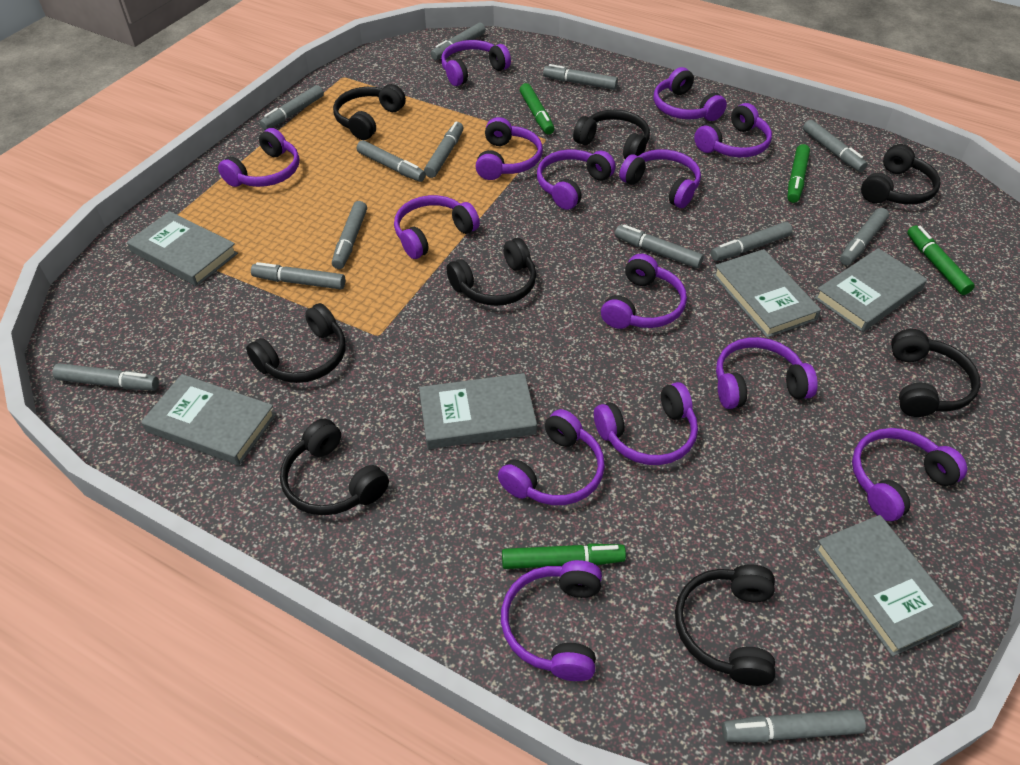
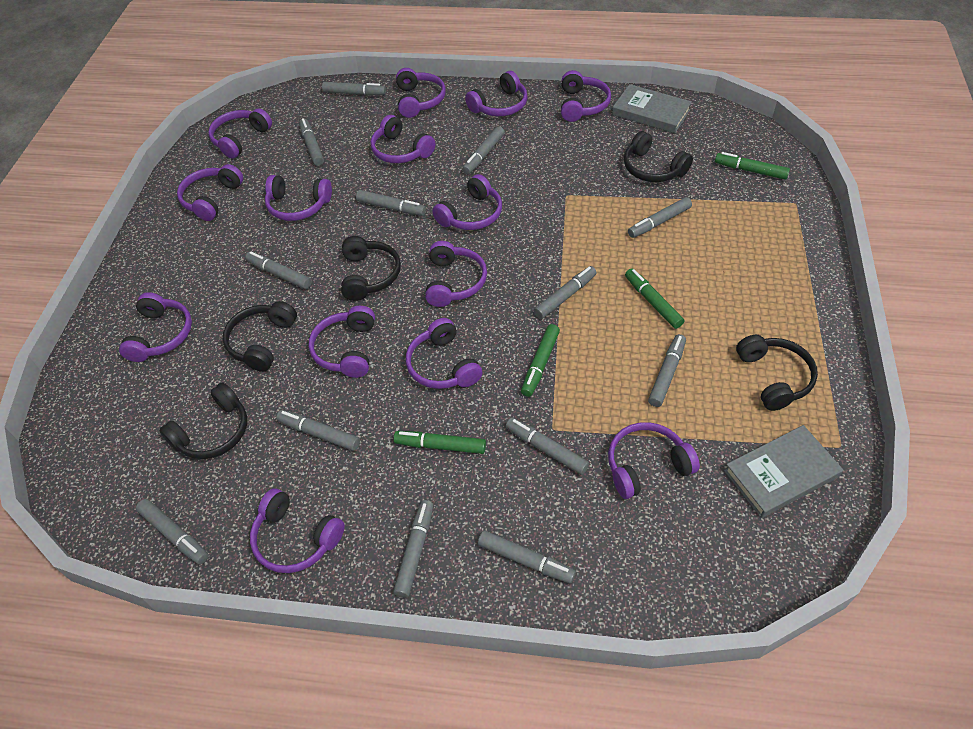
black headphones: 8 -> 5
grey book: 6 -> 2

